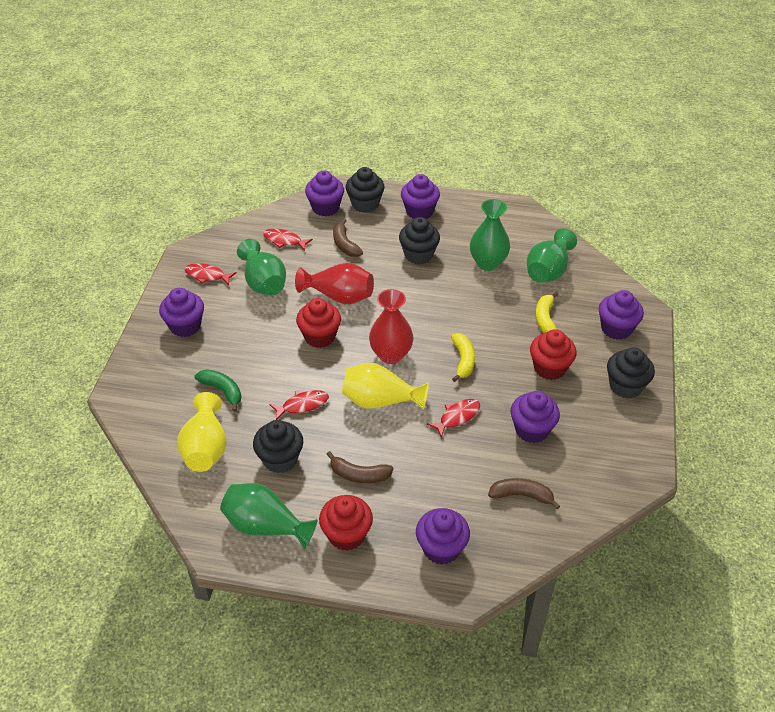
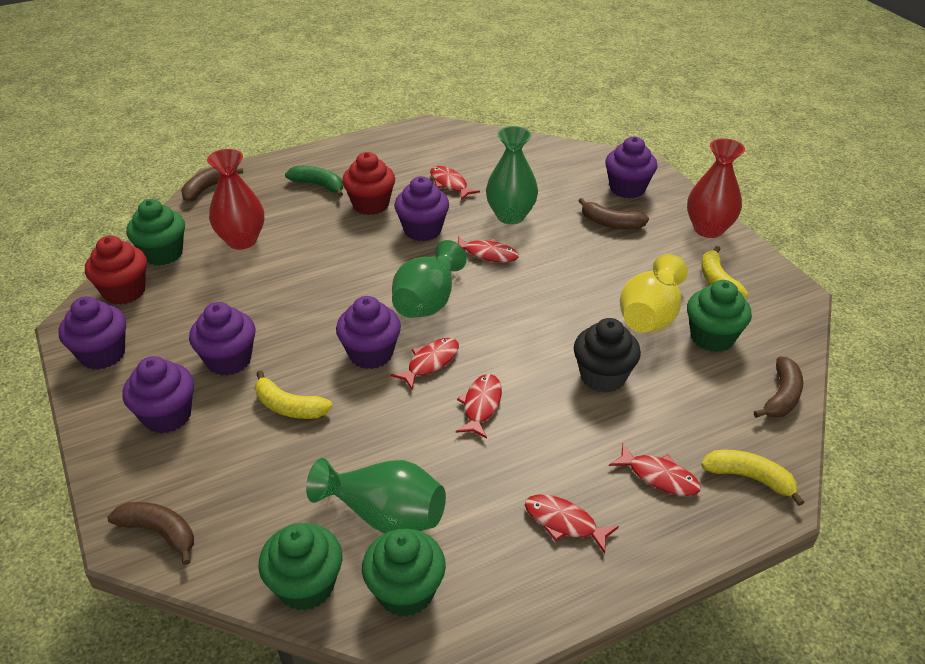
black cupcake: 4 -> 1
brown banana: 3 -> 4
green cupcake: 0 -> 4
green vase: 4 -> 3
red cupcake: 3 -> 2
red fish: 4 -> 6
yellow banana: 2 -> 3
yellow vase: 2 -> 1

